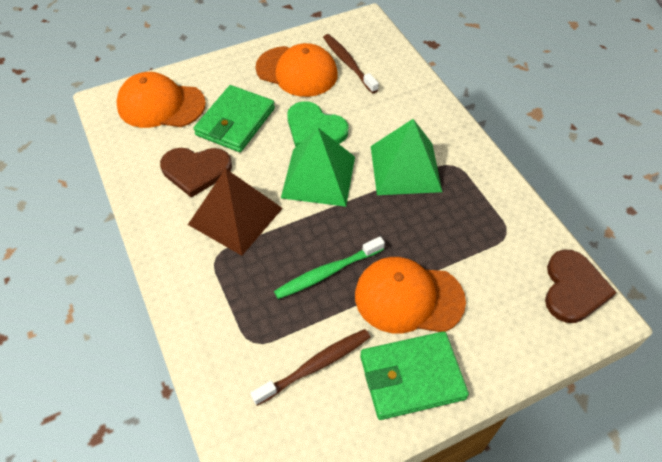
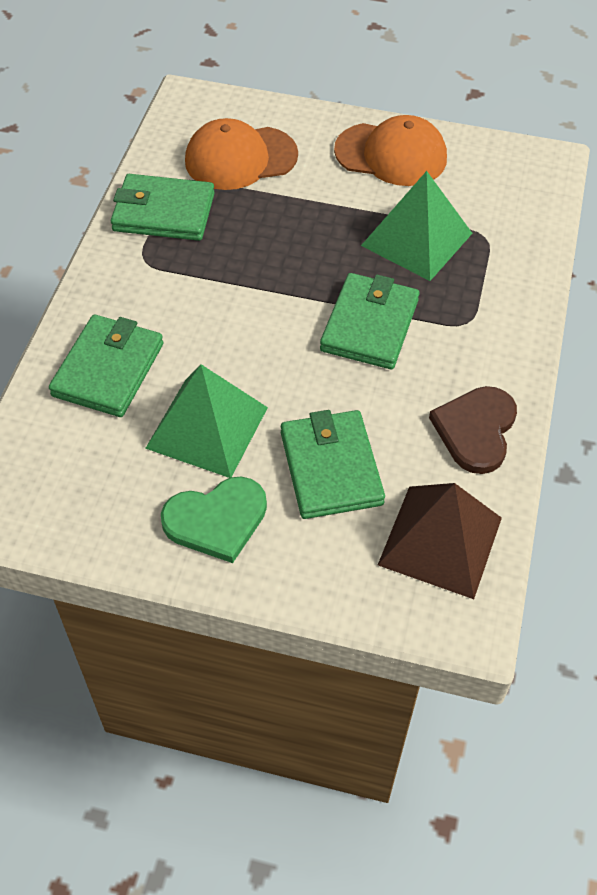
brown heart: 2 -> 1
brown toothbrush: 2 -> 0
green toothbrush: 1 -> 0
green wallet: 2 -> 4
orange cap: 3 -> 2

